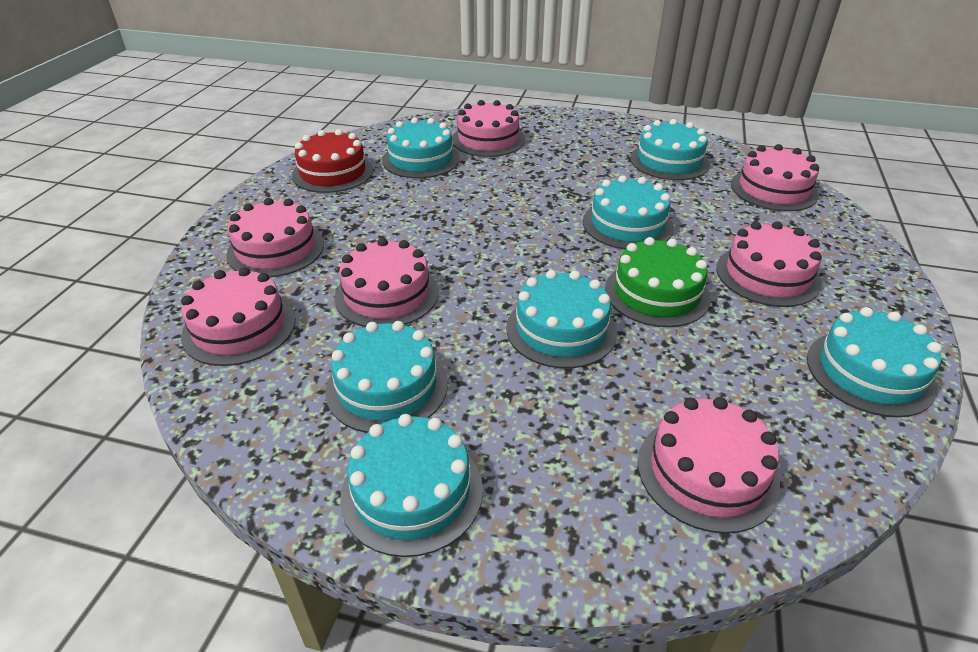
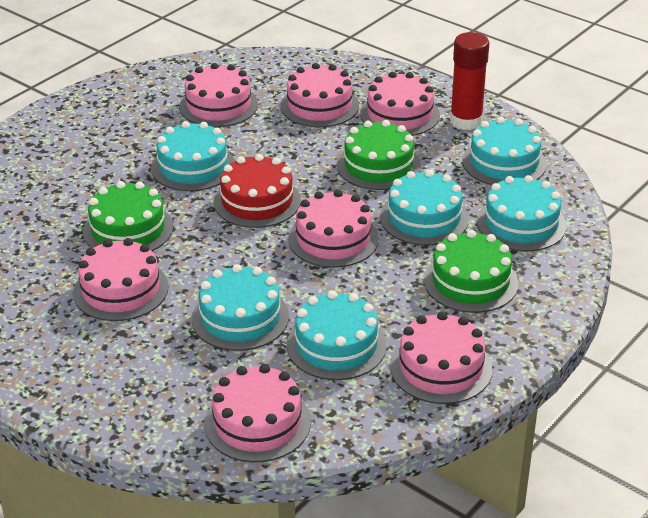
green cake: 1 -> 3
red glue stick: 0 -> 1
turquoise cake: 7 -> 6

